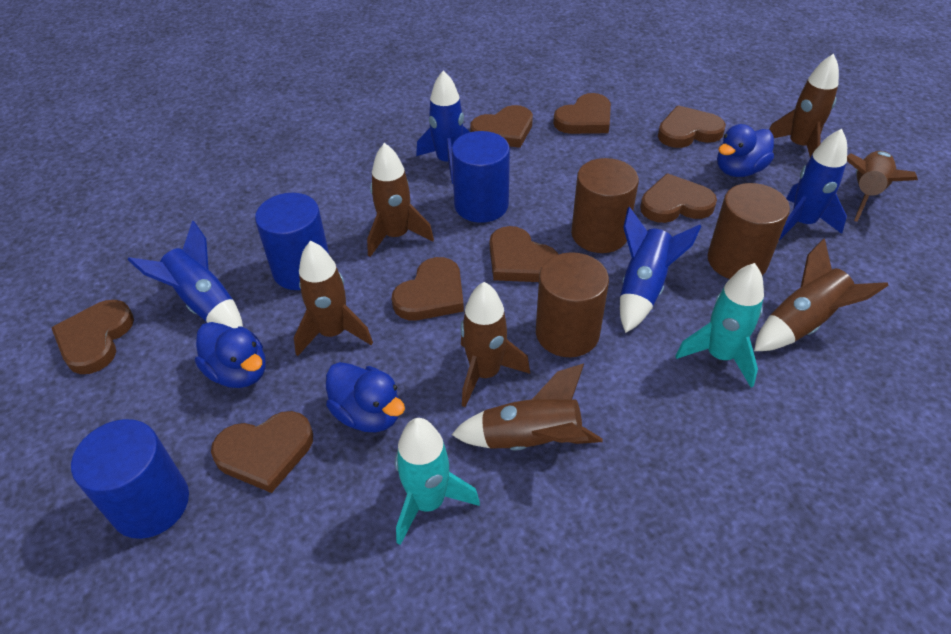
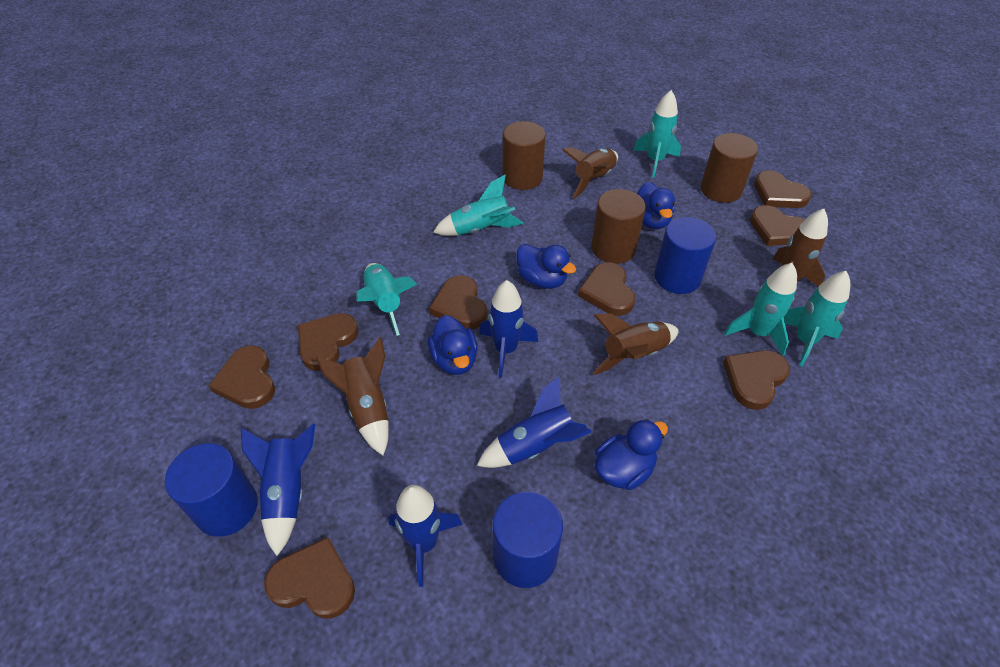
blue duck: 3 -> 4
brown rocket: 7 -> 4
turquoise rocket: 2 -> 5

